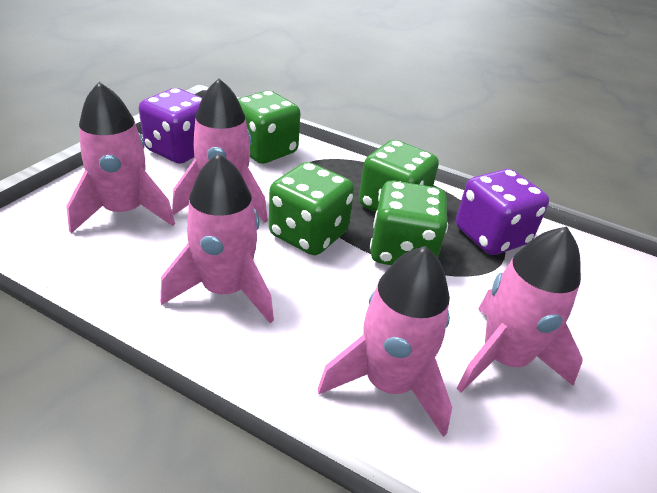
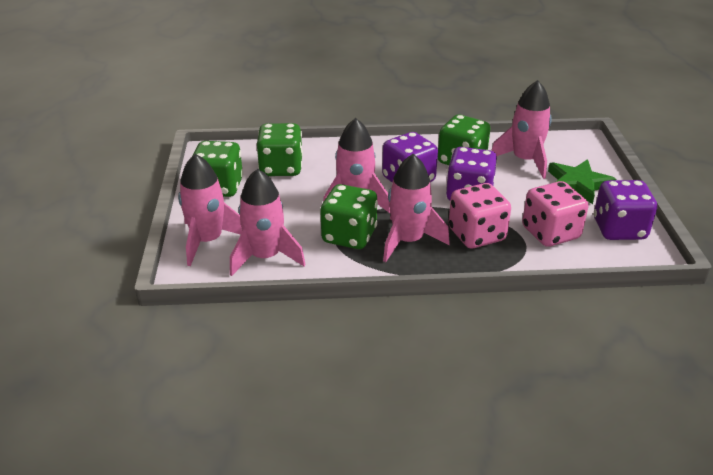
green star: 0 -> 1
pink dice: 0 -> 2
purple dice: 2 -> 3

